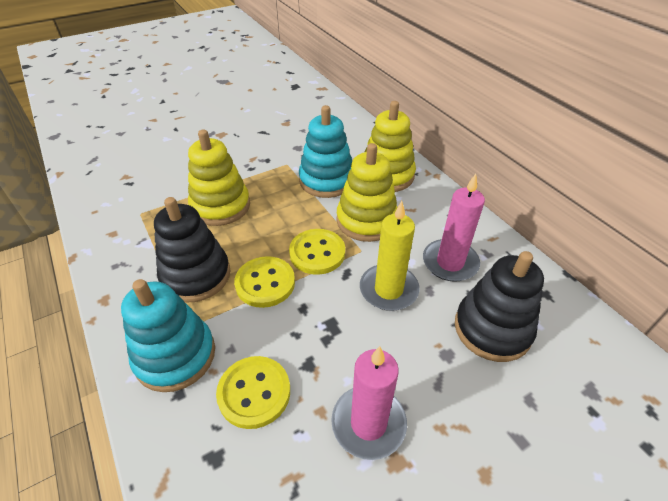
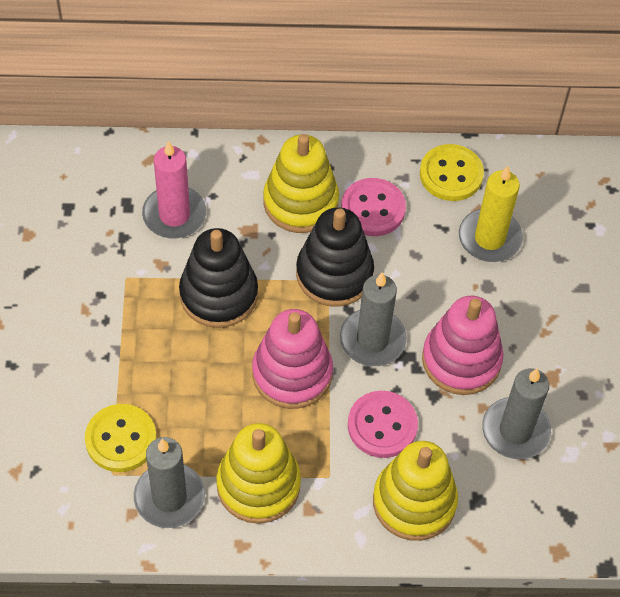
grey candle: 0 -> 3
pink button: 0 -> 2
pink candle: 2 -> 1
pink stacking toy: 0 -> 2
turquoise stacking toy: 2 -> 0
yellow button: 3 -> 2

